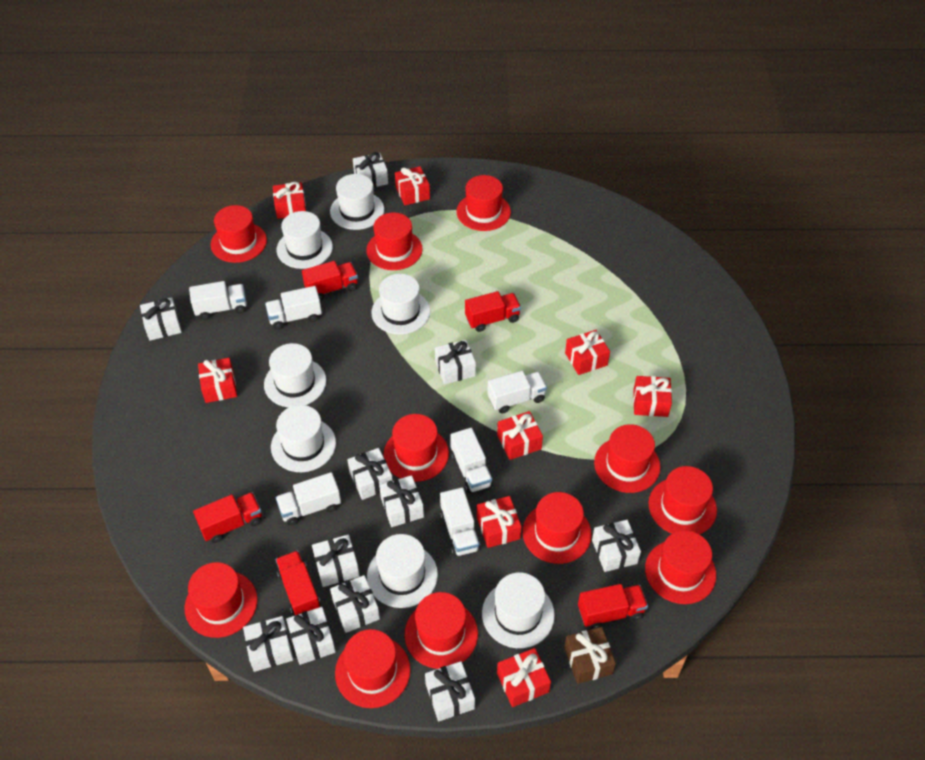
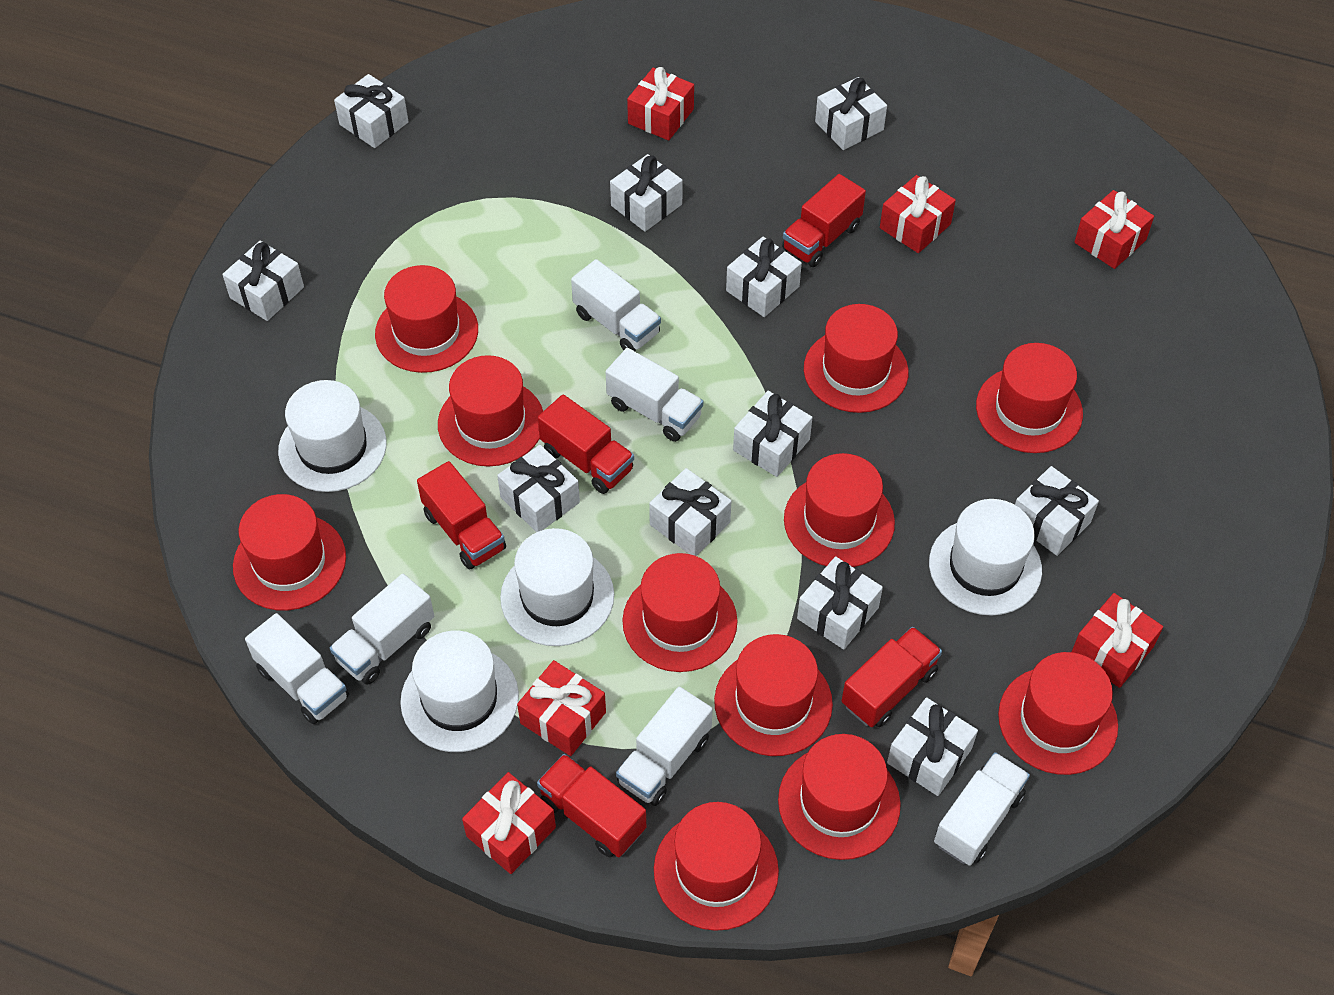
brown gift: 1 -> 0
red gift: 8 -> 6
white hat: 7 -> 4

